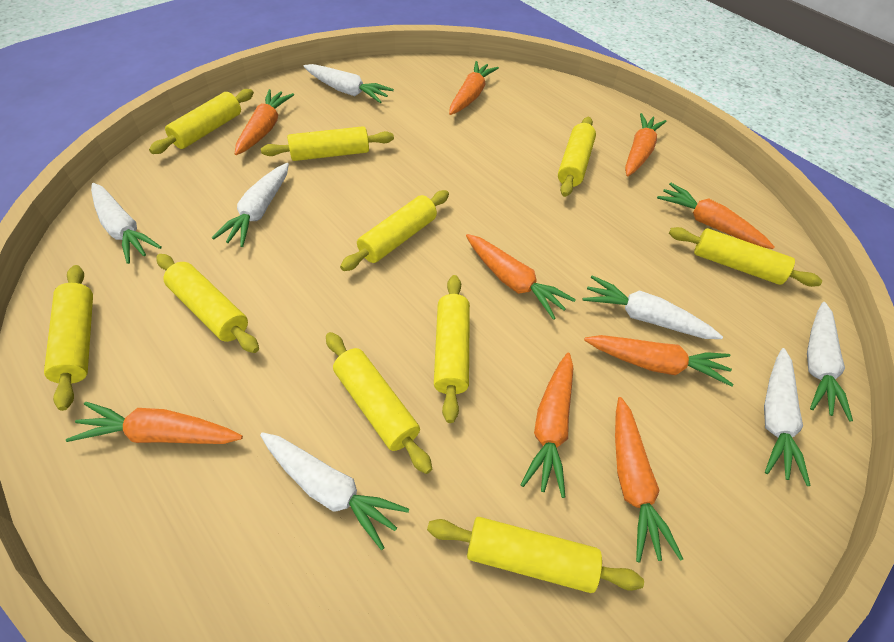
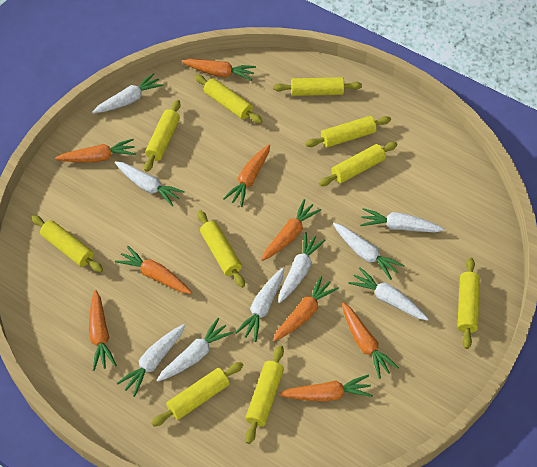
white carrot: 7 -> 9

